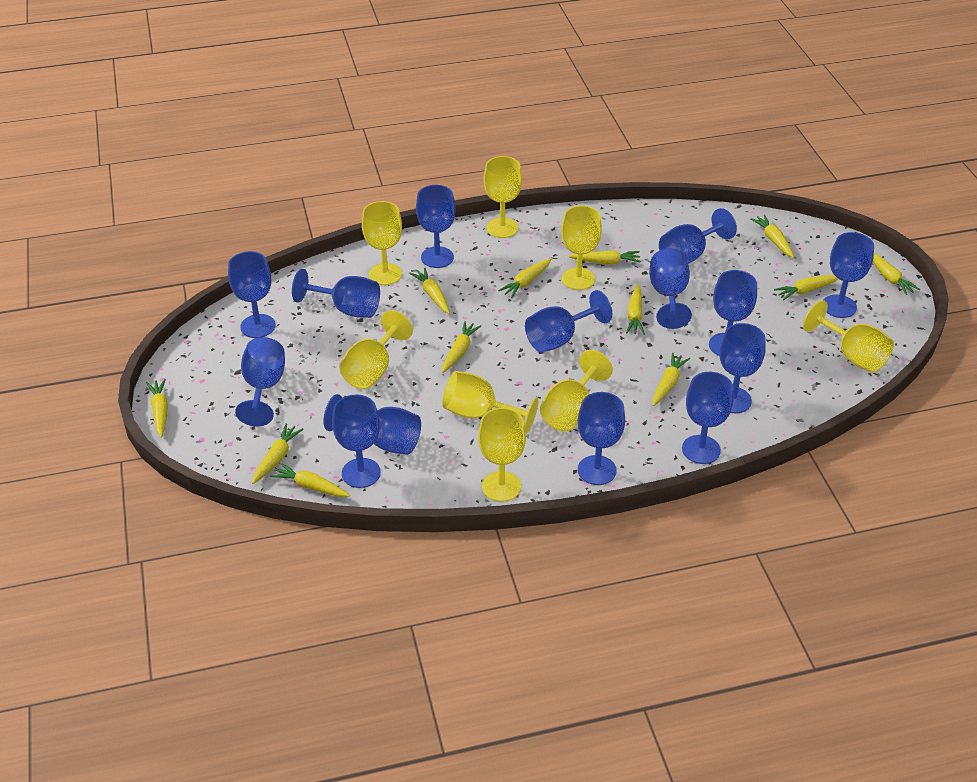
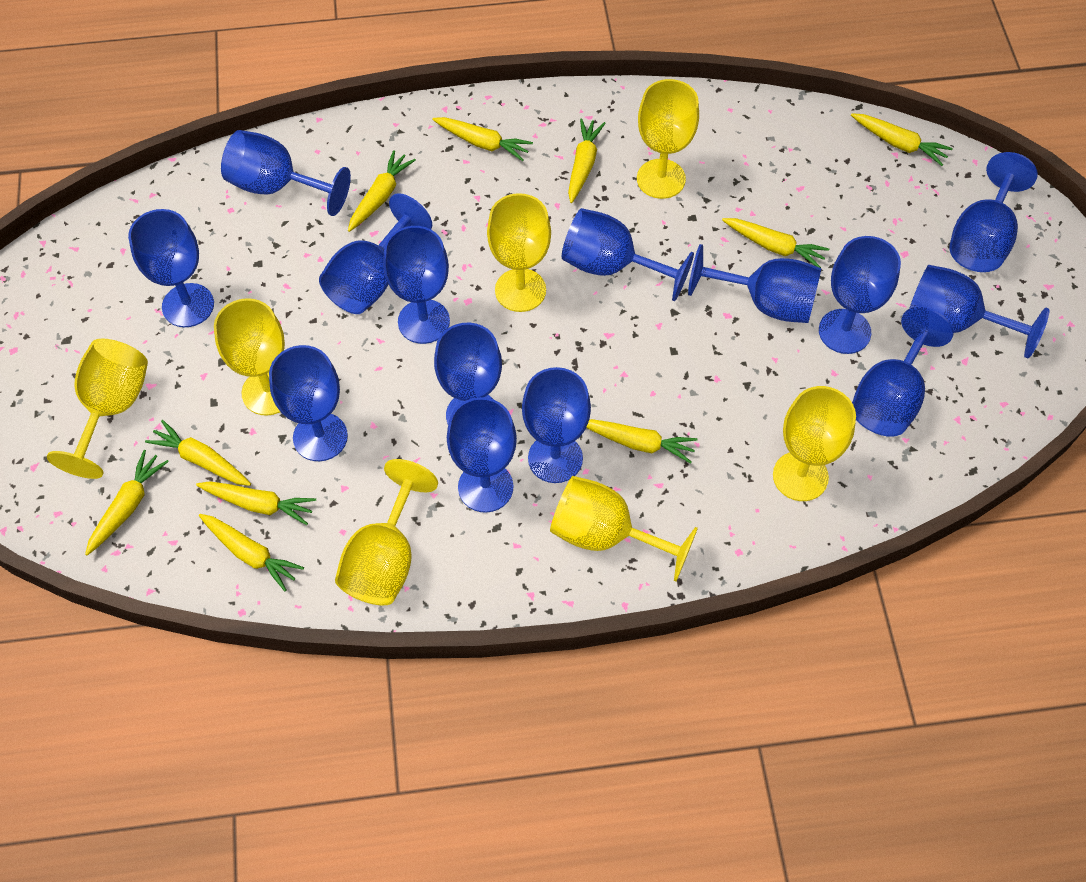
yellow carrot: 12 -> 10
yellow goblet: 8 -> 7

